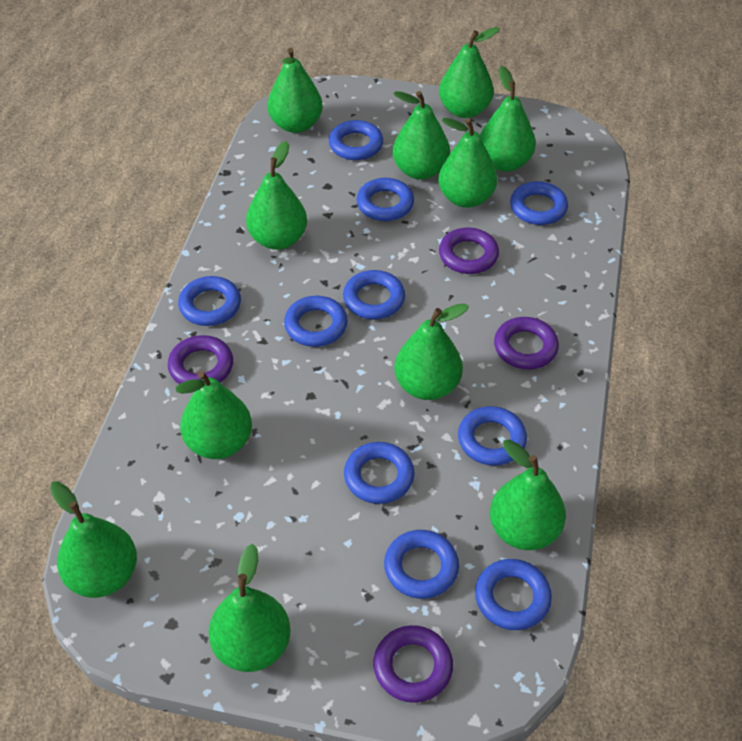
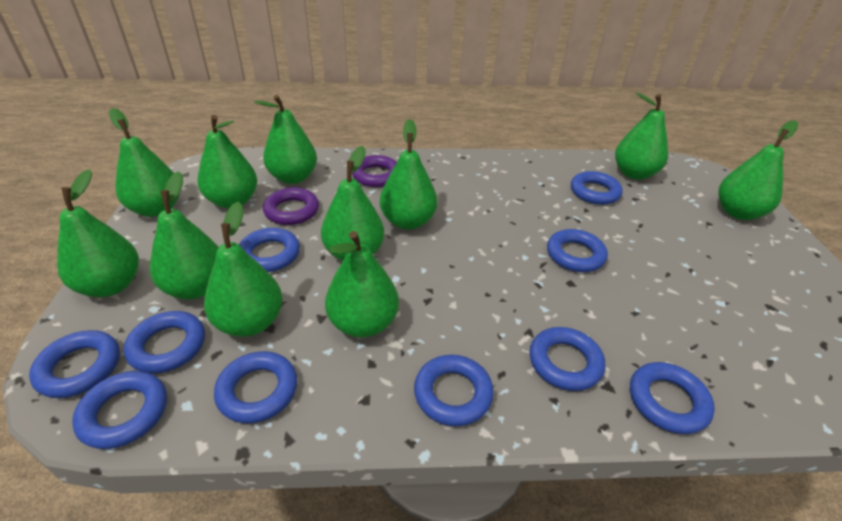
purple ring: 4 -> 2

